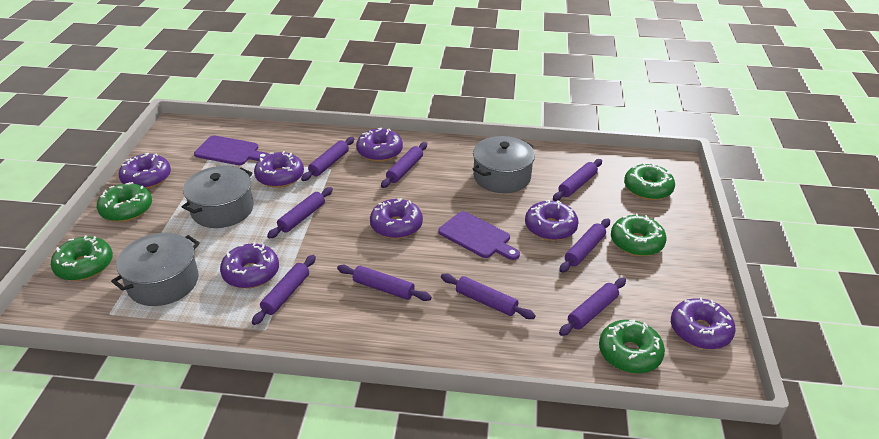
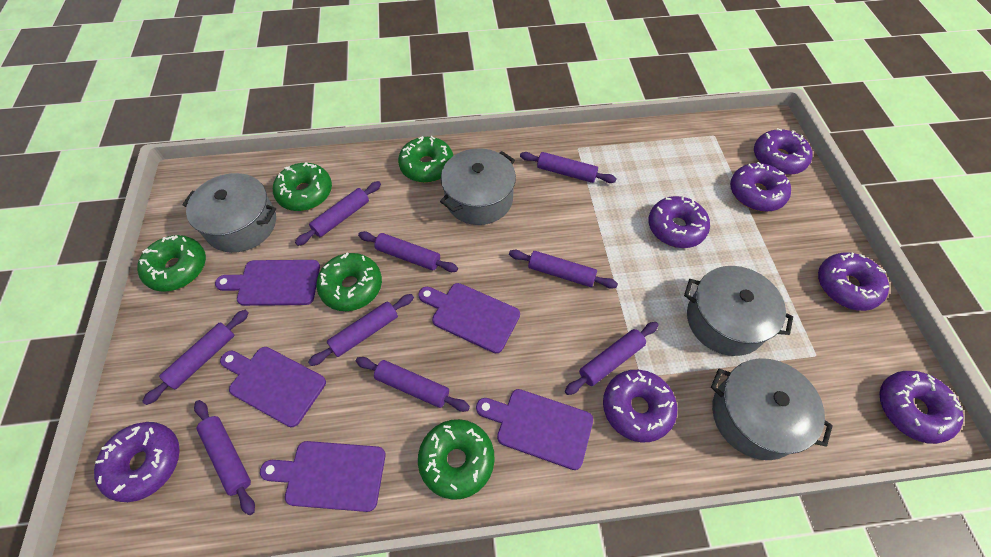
grey pot: 3 -> 4
purple cutting board: 2 -> 5

